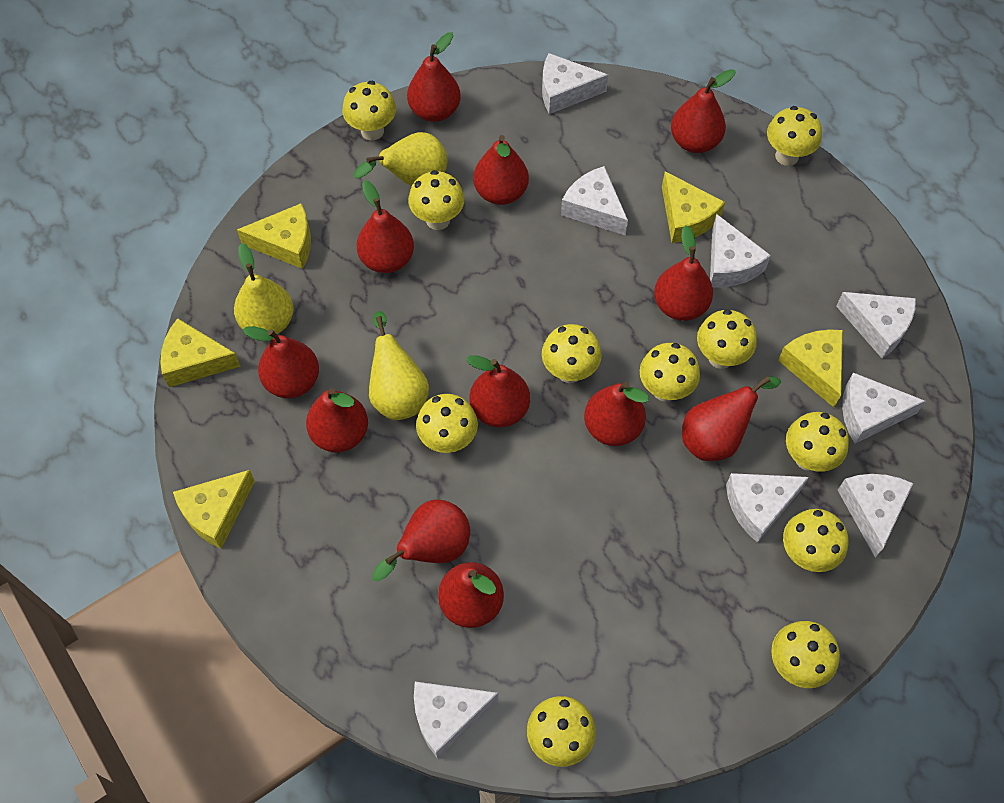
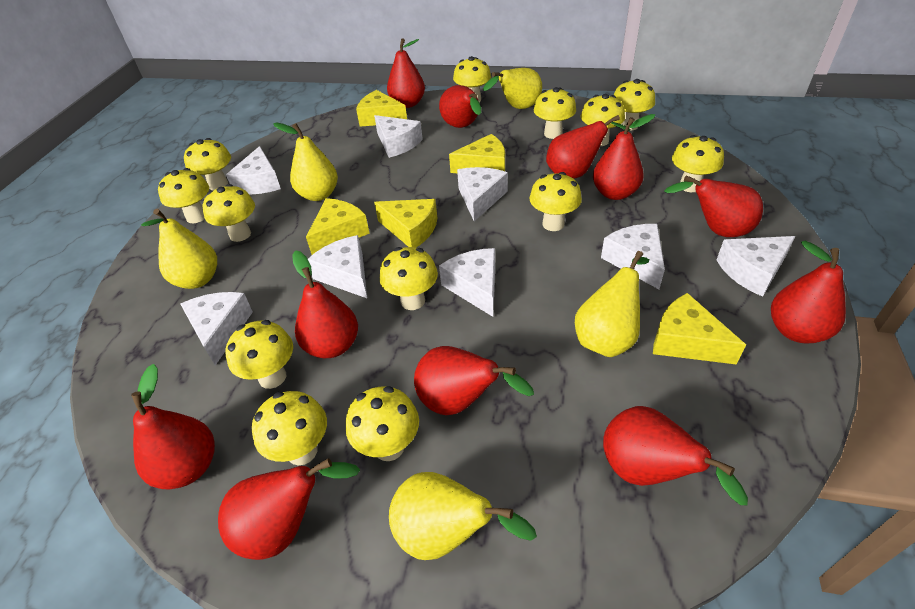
red pear: 12 -> 11
yellow mushroom: 11 -> 13
yellow pear: 3 -> 5

